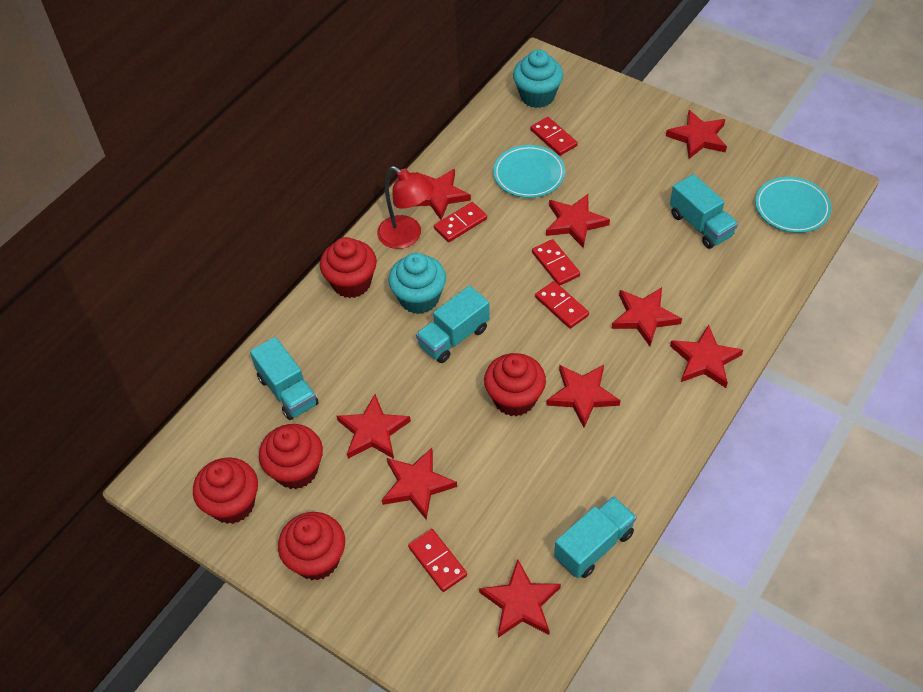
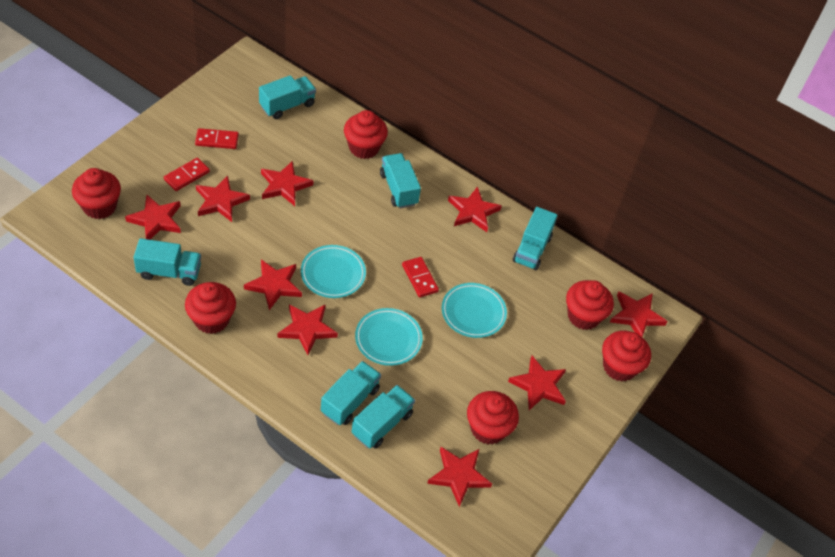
red cupcake: 5 -> 6
red domino: 5 -> 3
red lamp: 1 -> 0
turquoise cupcake: 2 -> 0
turquoise plate: 2 -> 3
turquoise truck: 4 -> 6

